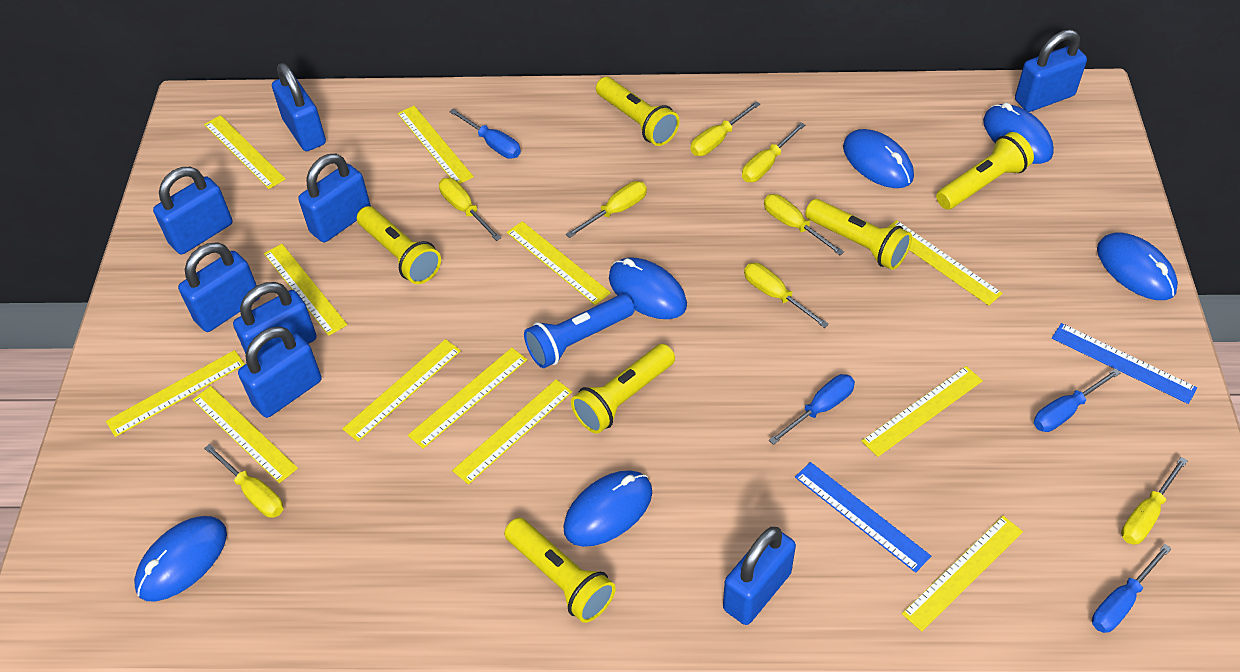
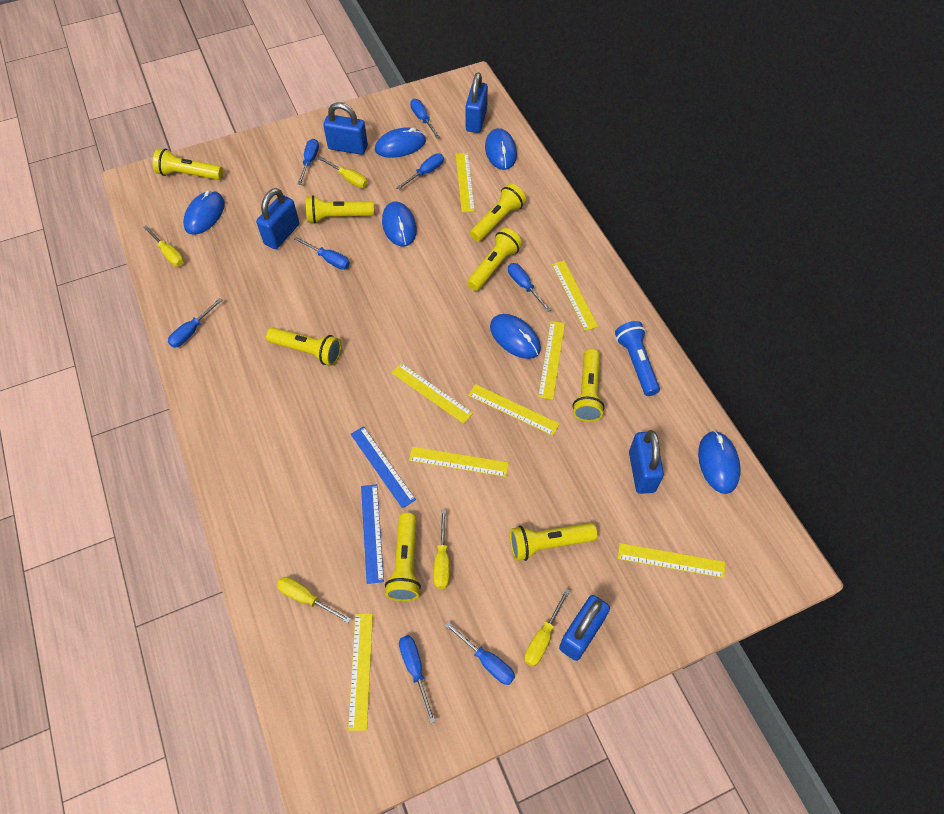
blue padlock: 8 -> 5
blue screwdriver: 4 -> 8
yellow flashlight: 6 -> 8
yellow ruler: 12 -> 8
yellow screwdriver: 8 -> 5

